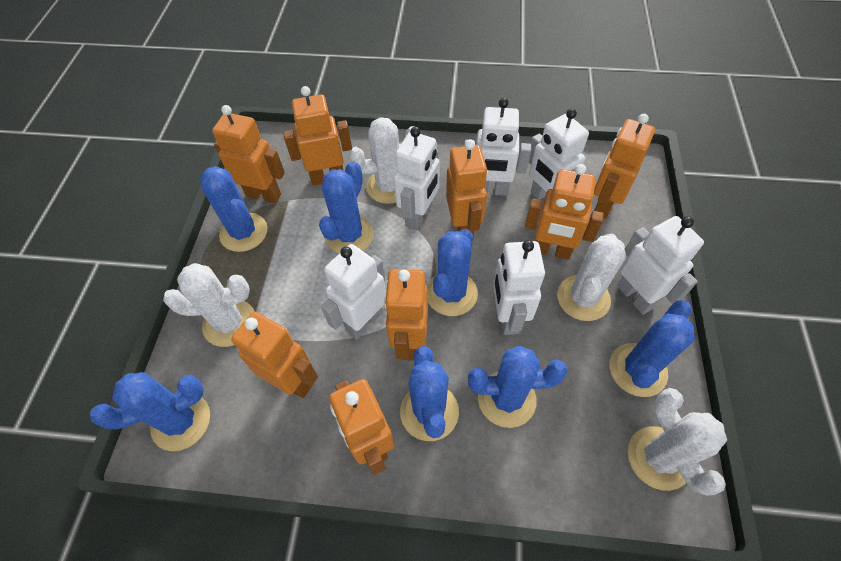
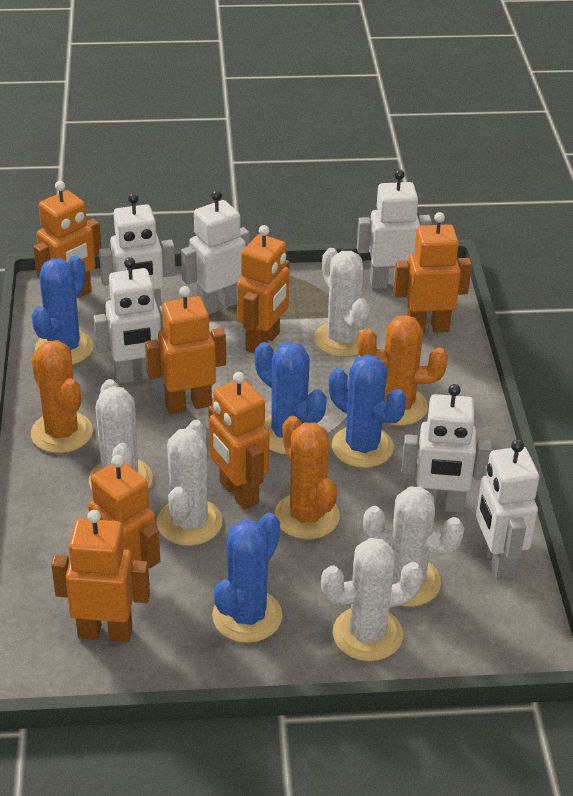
blue cactus: 7 -> 4
orange cactus: 0 -> 3
orange robot: 8 -> 7
white cactus: 4 -> 5

